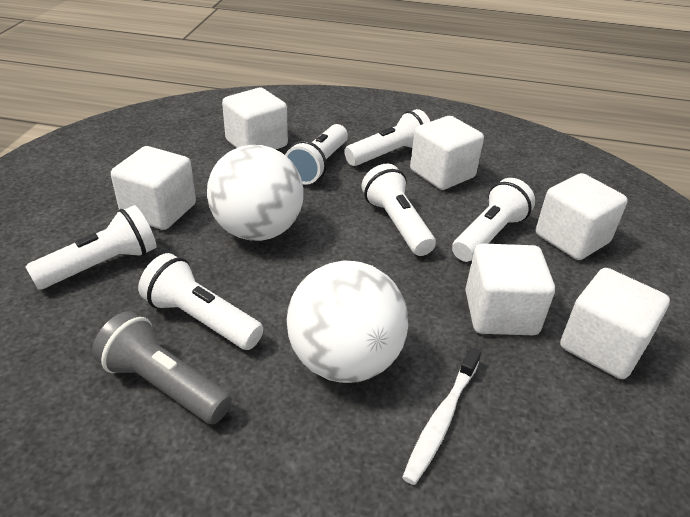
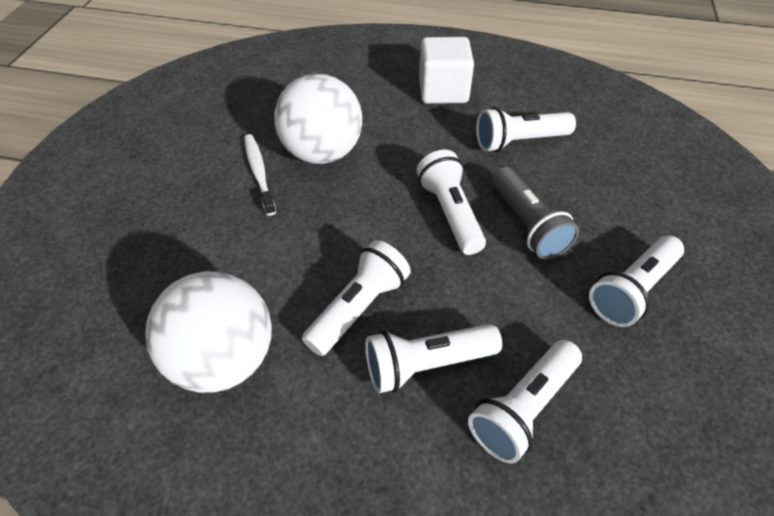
white cube: 6 -> 1

